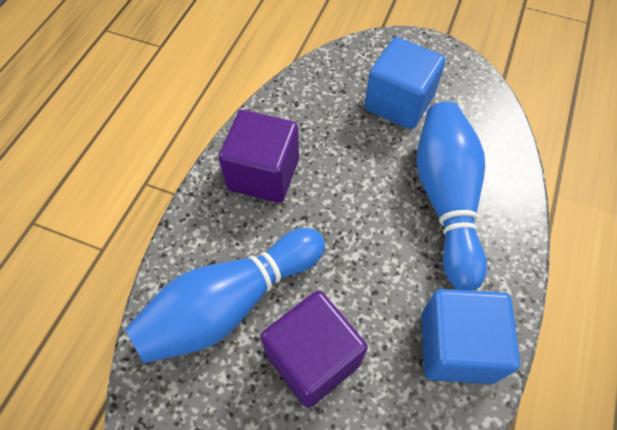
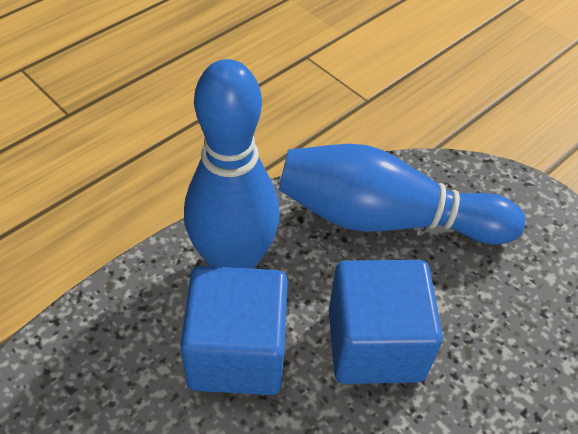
purple cube: 2 -> 0

